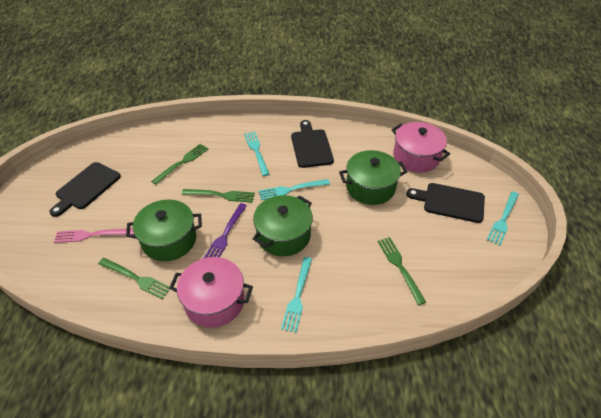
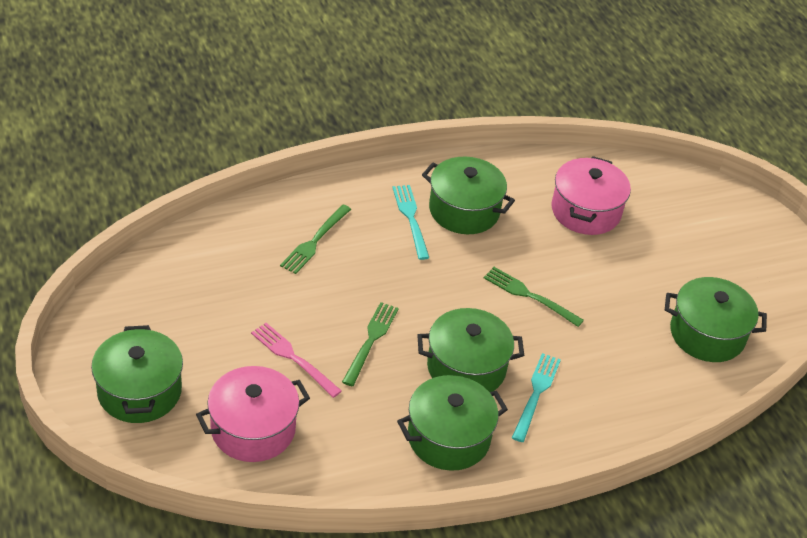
black cutting board: 3 -> 0
green fork: 4 -> 3
green pot: 3 -> 5
purple fork: 1 -> 0
turquoise fork: 4 -> 2

